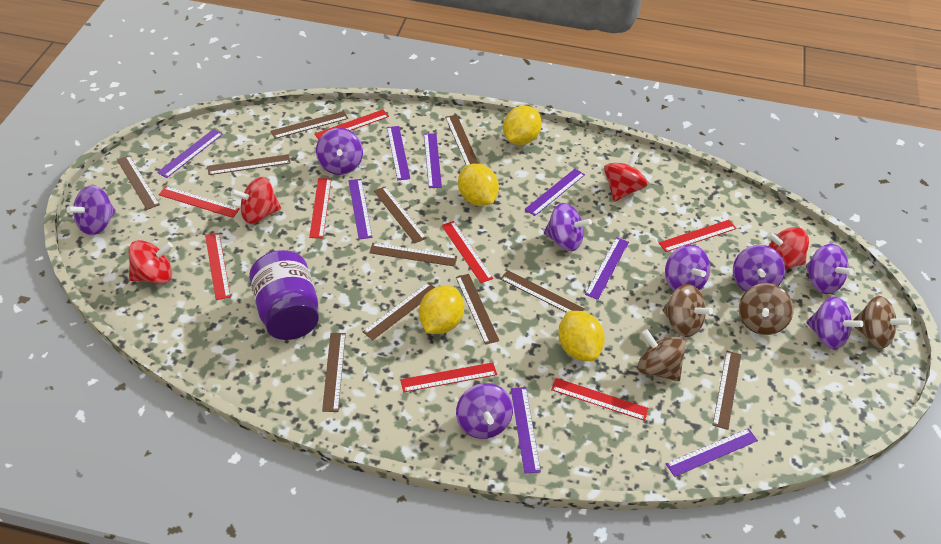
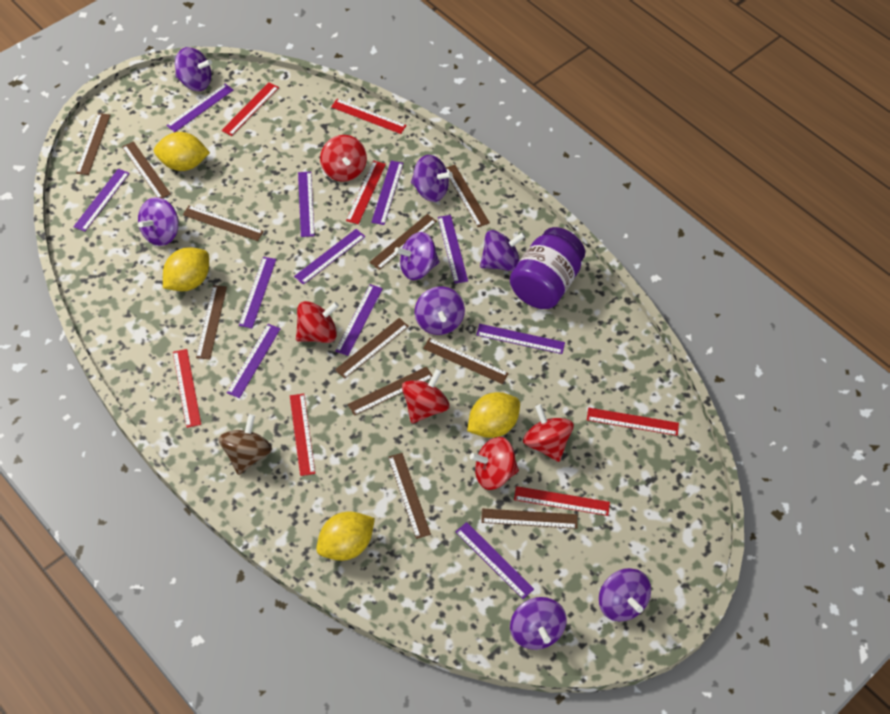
brown spinning top: 4 -> 1
purple ruler: 8 -> 11
red ruler: 8 -> 7
red spinning top: 4 -> 5

